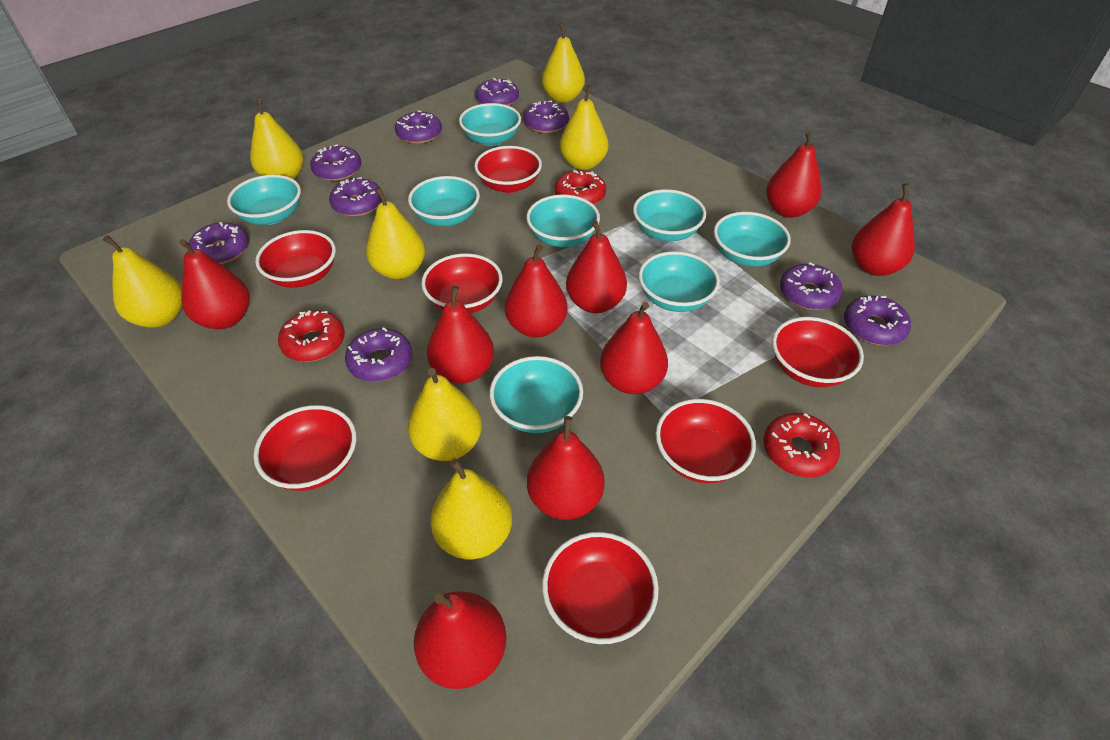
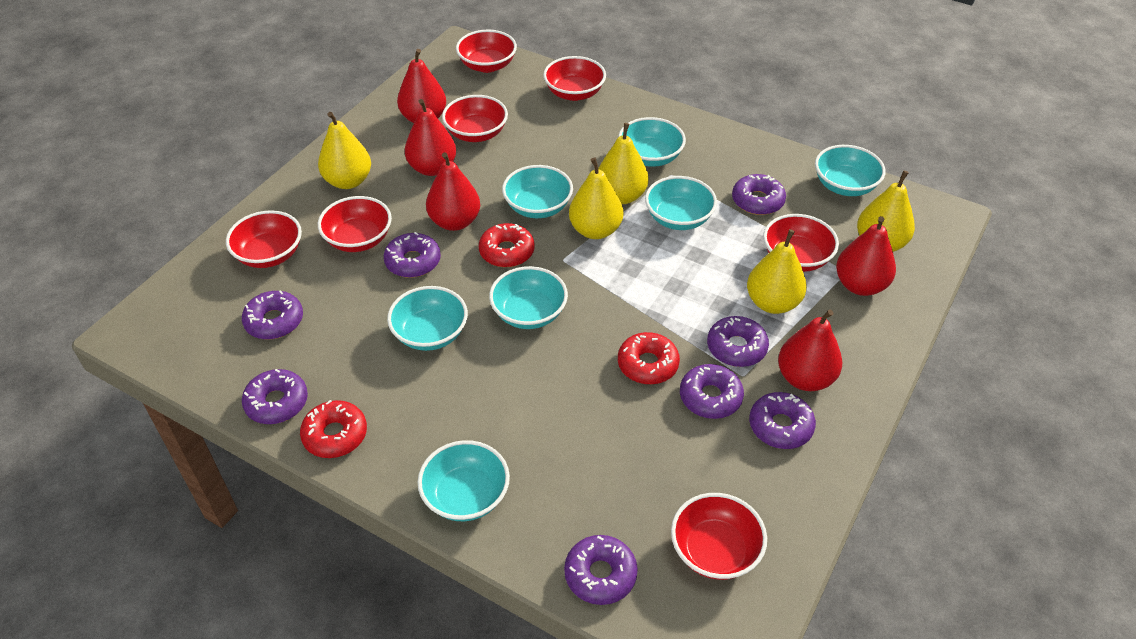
purple donut: 9 -> 8
red pear: 9 -> 5
turquoise bowl: 8 -> 7
yellow pear: 7 -> 5

